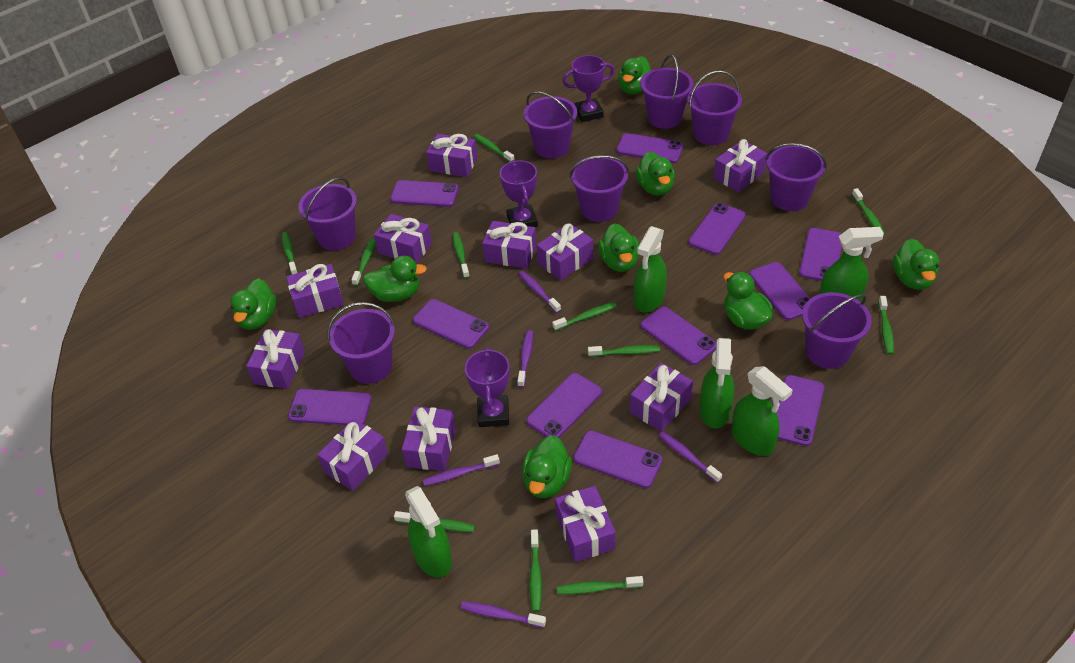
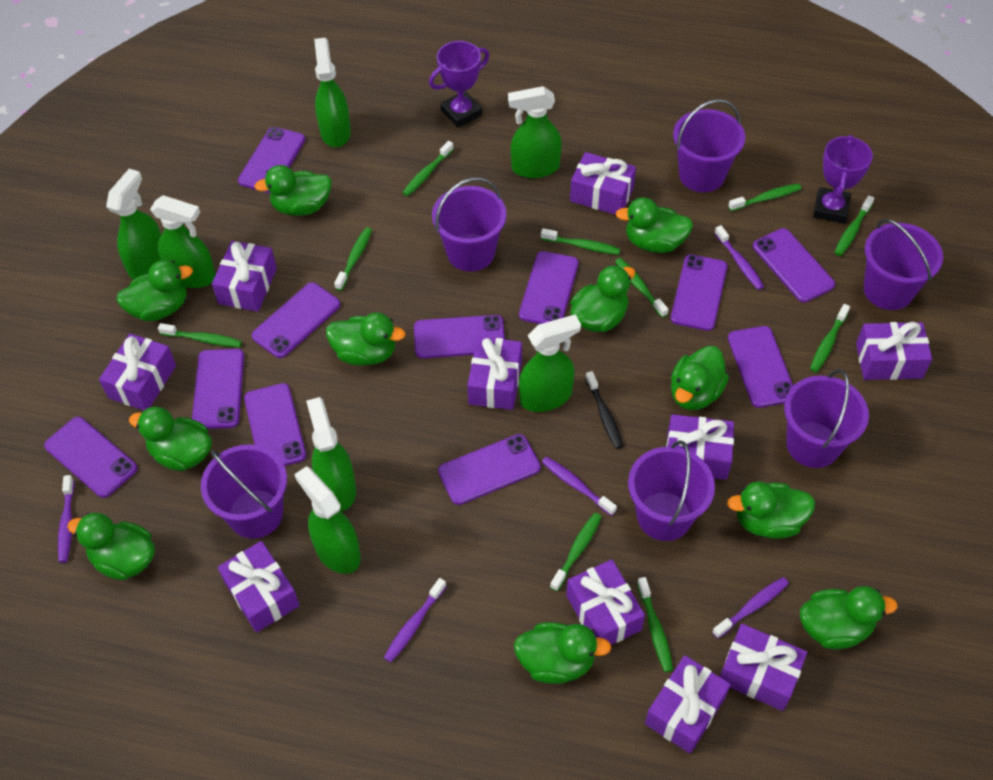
black toothbrush: 0 -> 1
green duck: 8 -> 11
green spray bottle: 5 -> 7
green toothbrush: 11 -> 10
purple bucket: 8 -> 6
purple gift: 11 -> 10
purple trophy: 3 -> 2

